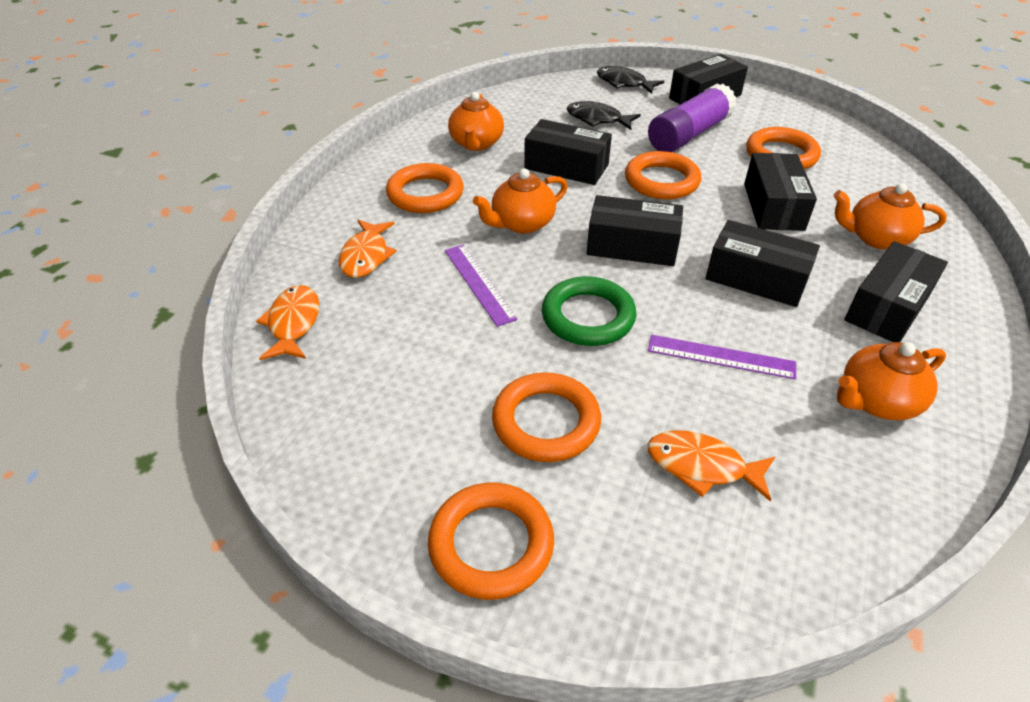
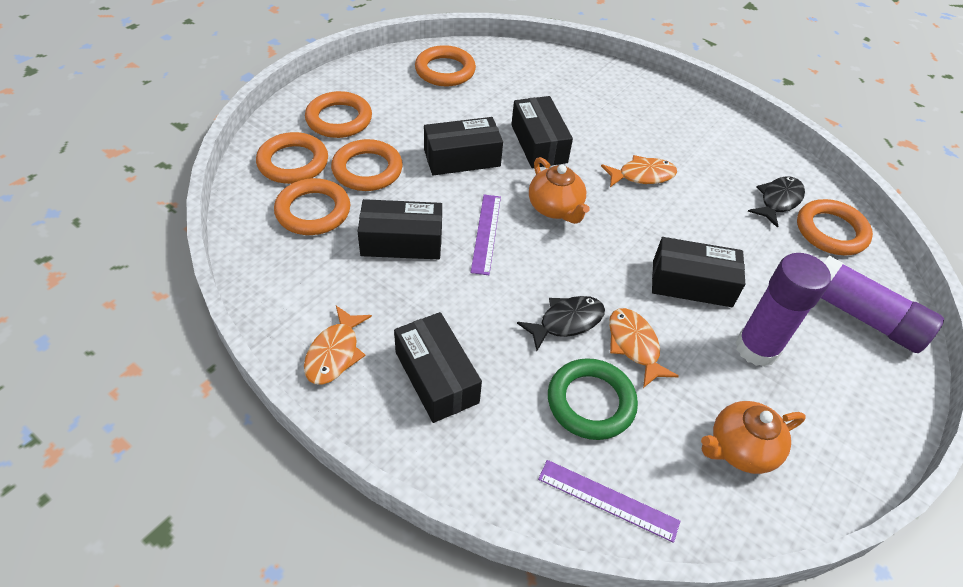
black box: 6 -> 5
orange ring: 5 -> 6
orange teapot: 4 -> 2
purple glue stick: 1 -> 2

